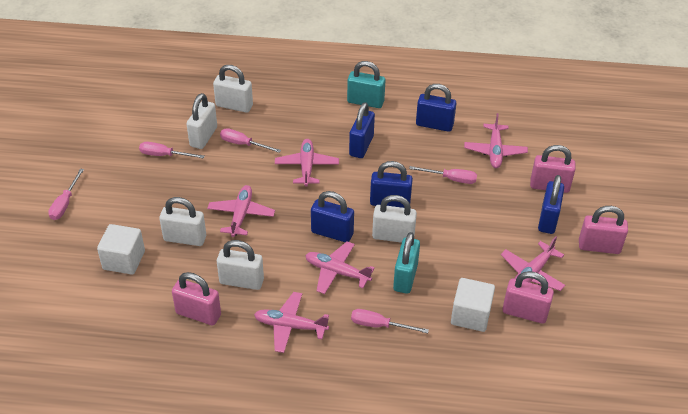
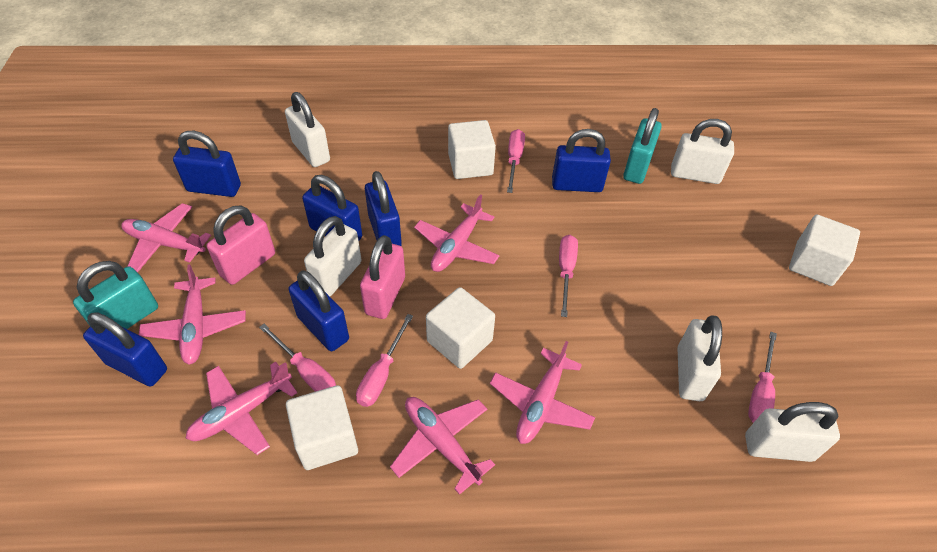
blue padlock: 5 -> 6
pink padlock: 4 -> 2
white cube: 2 -> 4

